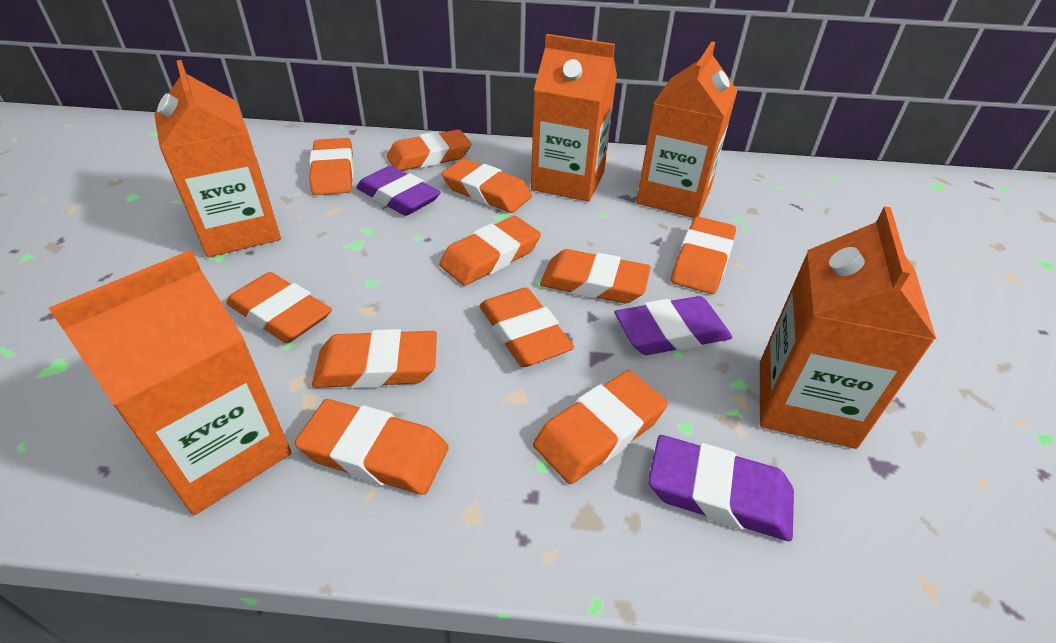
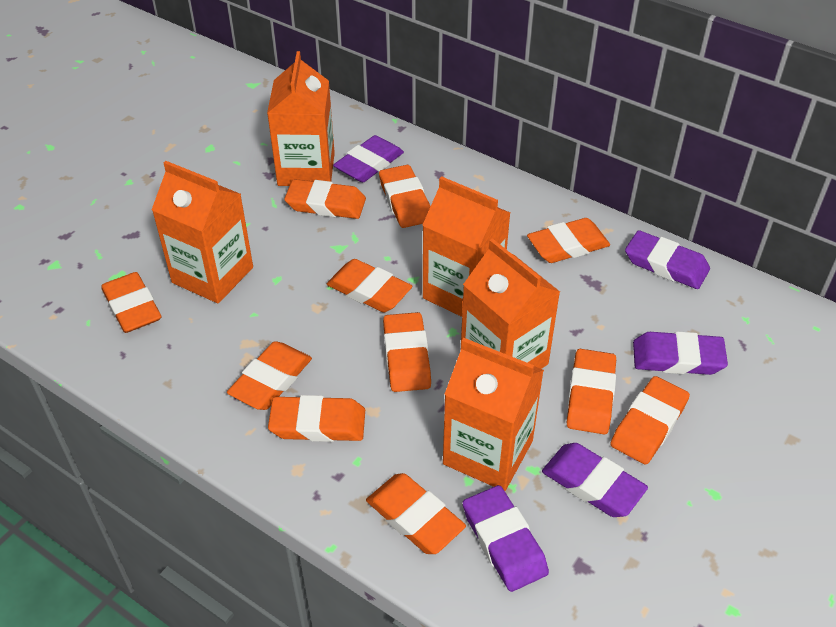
purple eraser: 3 -> 5

